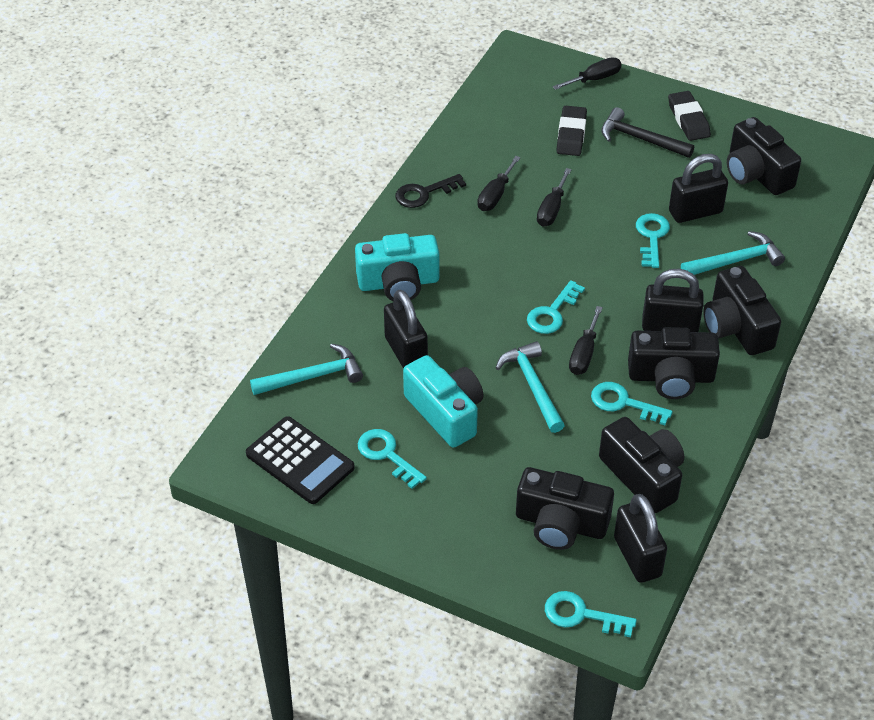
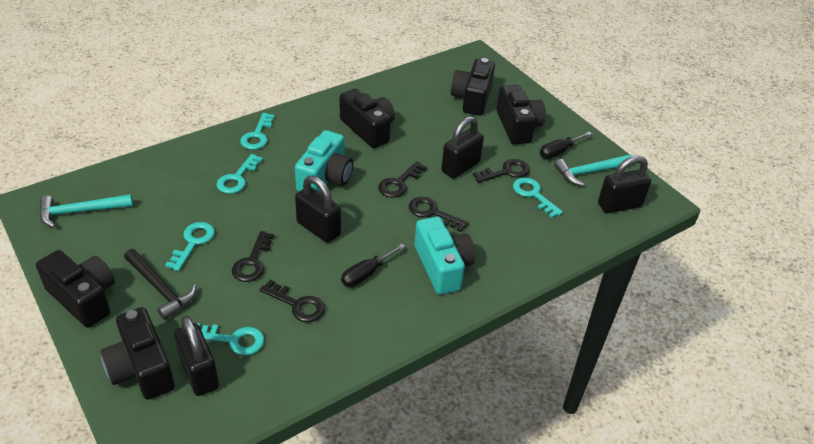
black calculator: 1 -> 0
black eraser: 2 -> 0
black key: 1 -> 5
black screwdriver: 4 -> 2
turquoise hammer: 3 -> 2

